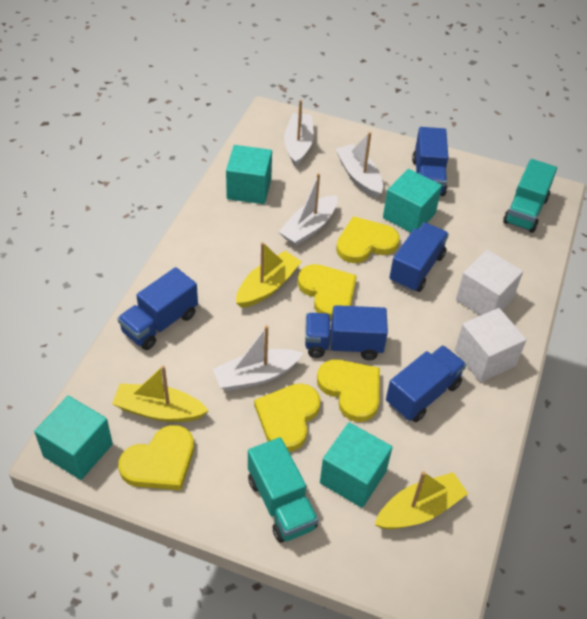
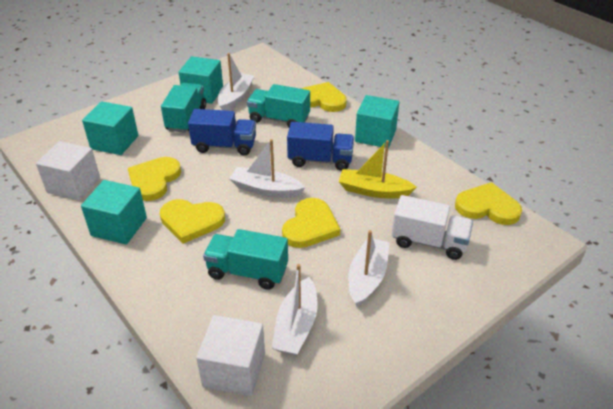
blue truck: 5 -> 2
turquoise truck: 2 -> 3
white truck: 0 -> 1
yellow boat: 3 -> 1

